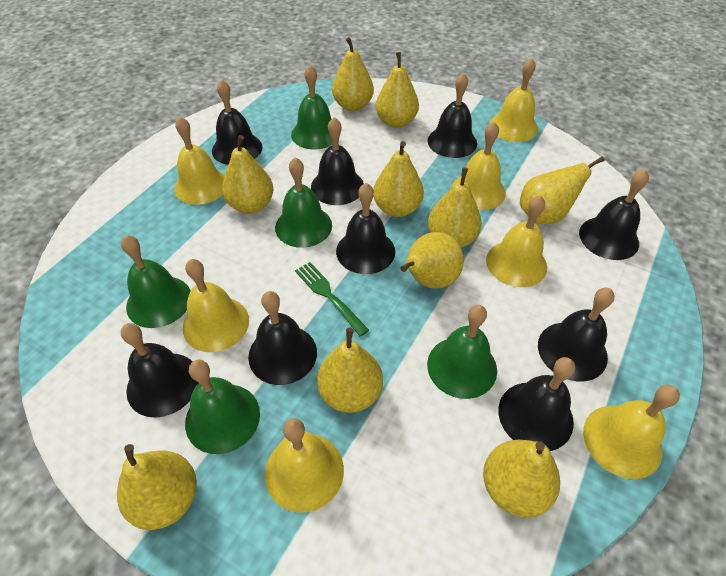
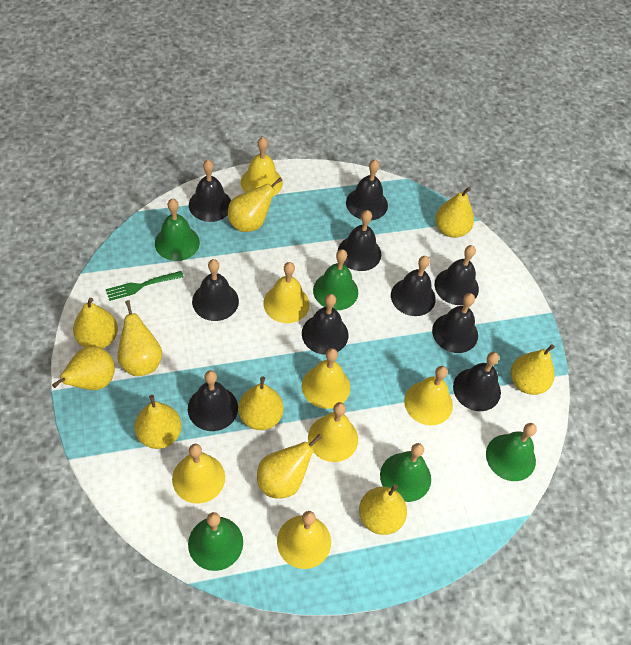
black bell: 9 -> 10

